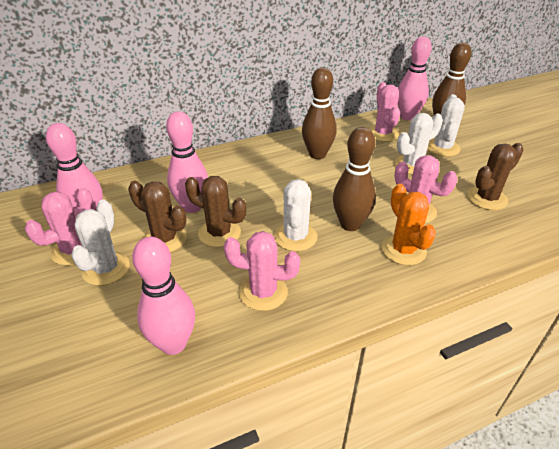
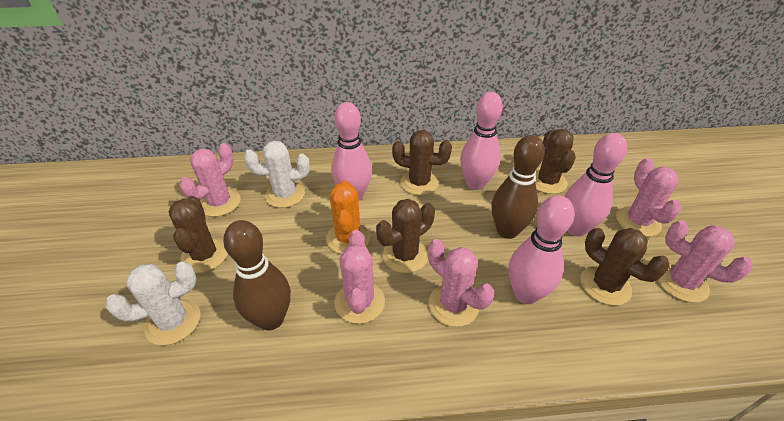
brown bowling pin: 3 -> 2
brown cactus: 3 -> 5
pink cactus: 4 -> 5
white cactus: 4 -> 2

